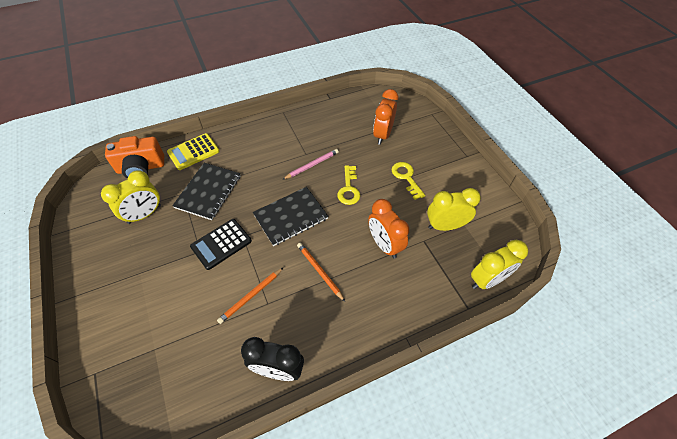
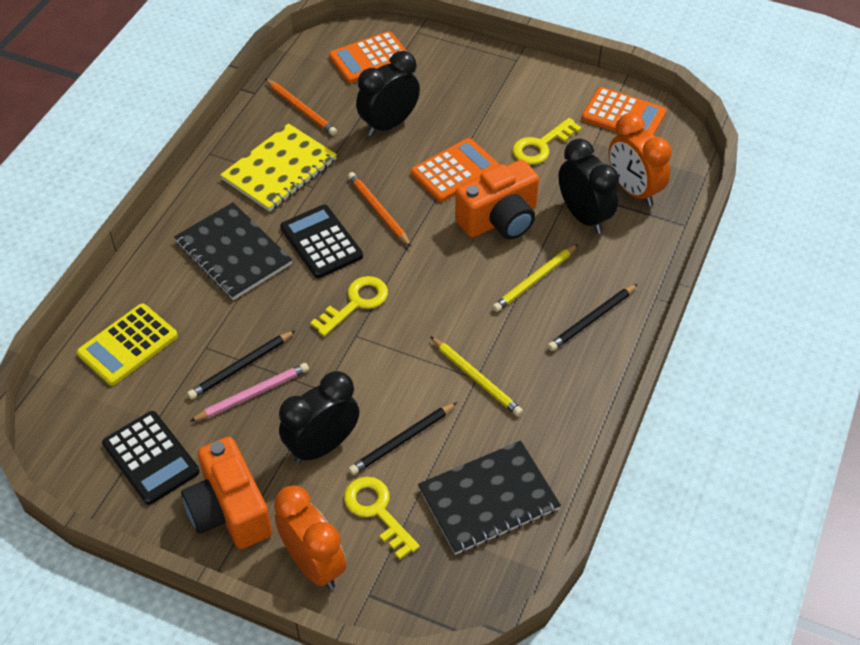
black calculator: 1 -> 2
black clock: 1 -> 3
black pencil: 0 -> 3
orange calculator: 0 -> 3
orange camera: 1 -> 2
yellow clock: 3 -> 0
yellow key: 2 -> 3
yellow notebook: 0 -> 1
yellow pencil: 0 -> 2

